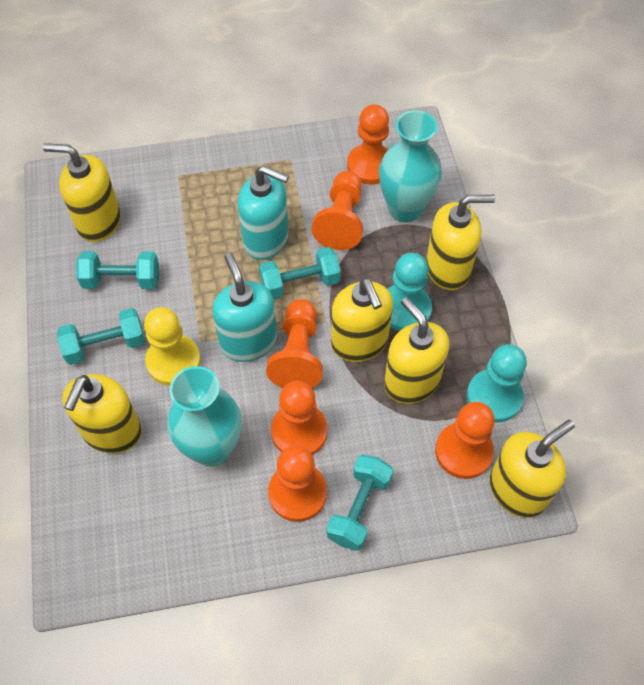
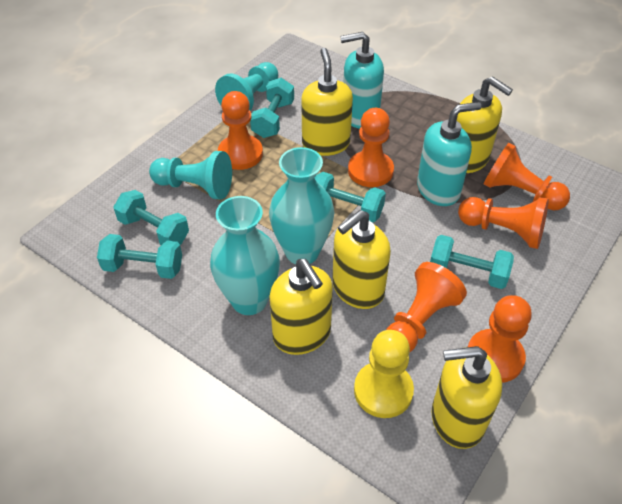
turquoise dumbbell: 4 -> 5
yellow soap dispenser: 6 -> 5

